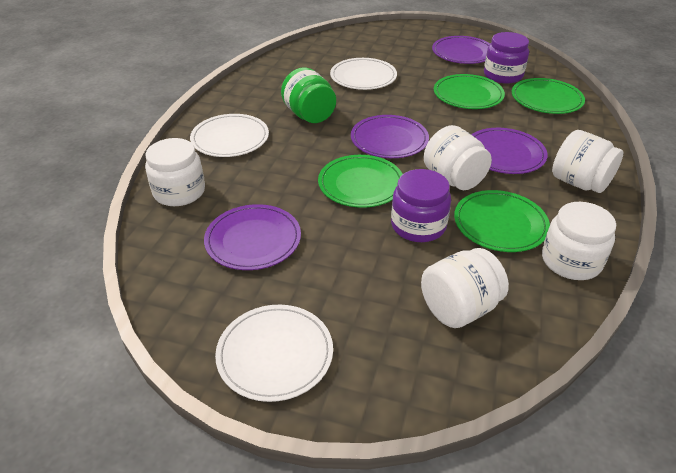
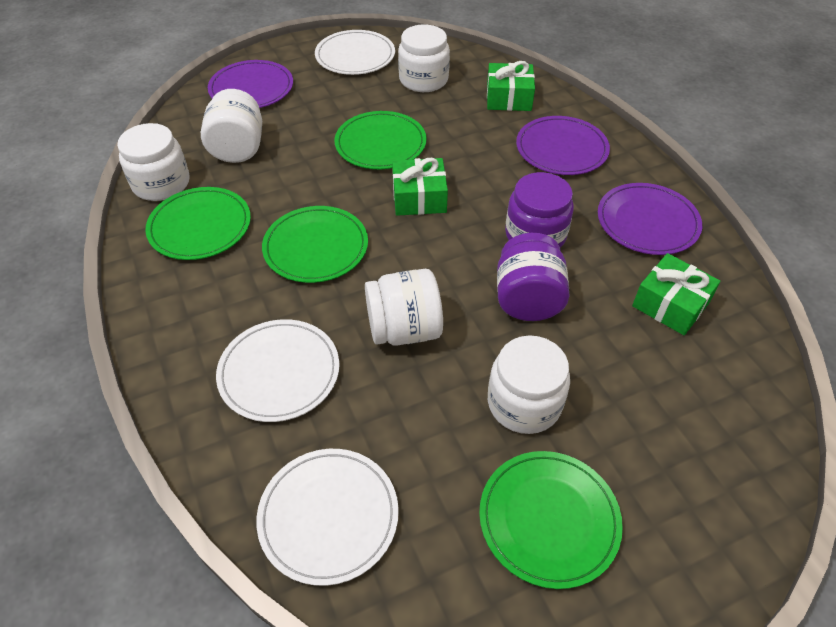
green gift: 0 -> 3
green jar: 1 -> 0
purple plate: 4 -> 3

